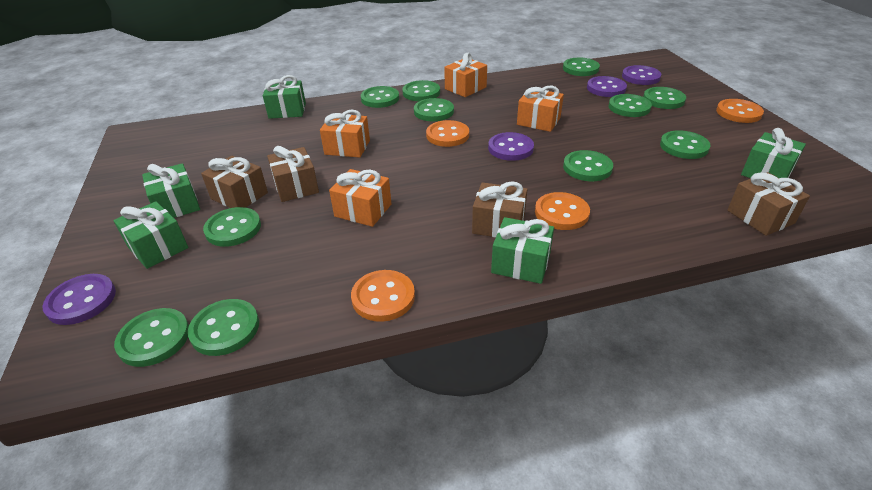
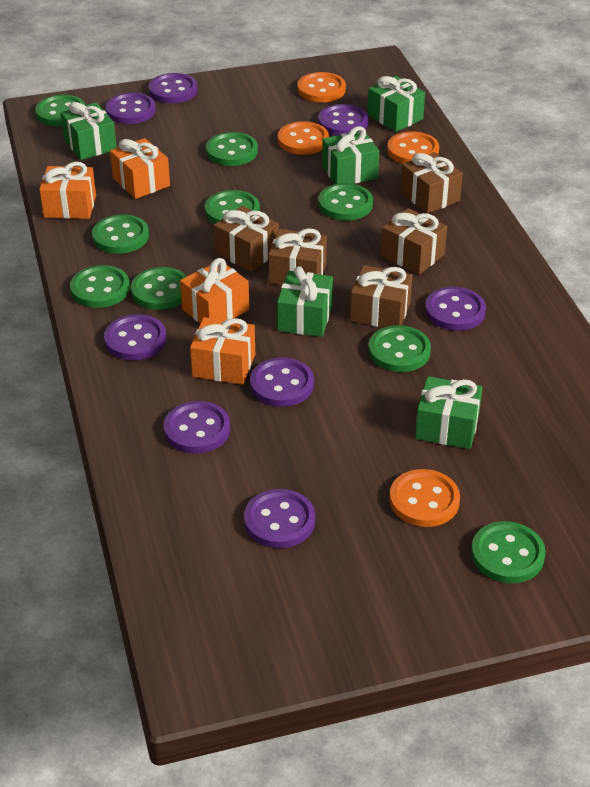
brown gift: 4 -> 5
green button: 11 -> 9
purple button: 4 -> 8

